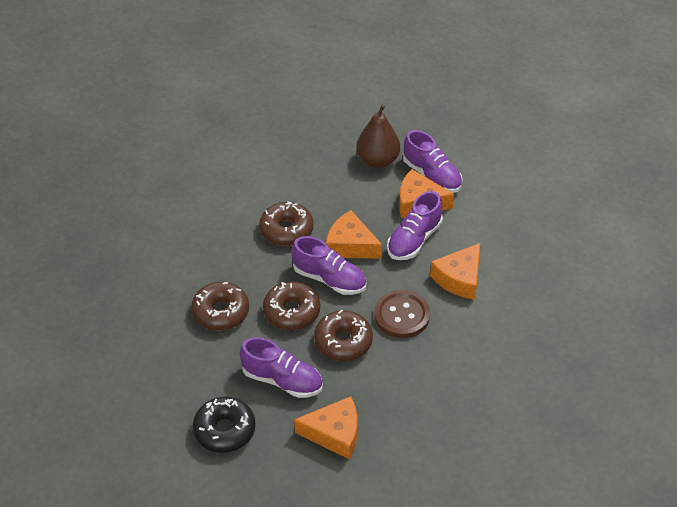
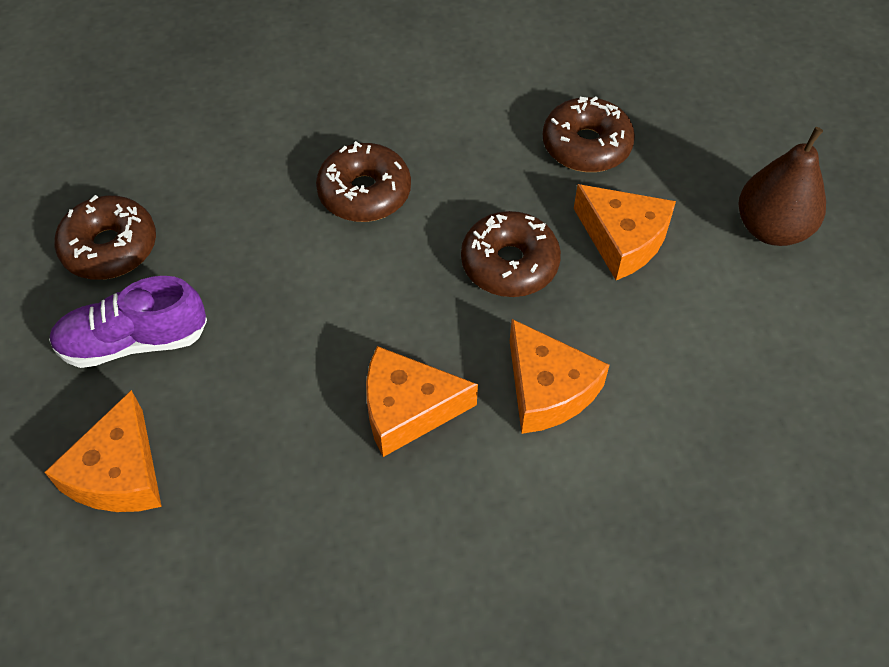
black donut: 1 -> 0
brown button: 1 -> 0
purple shoe: 4 -> 1

